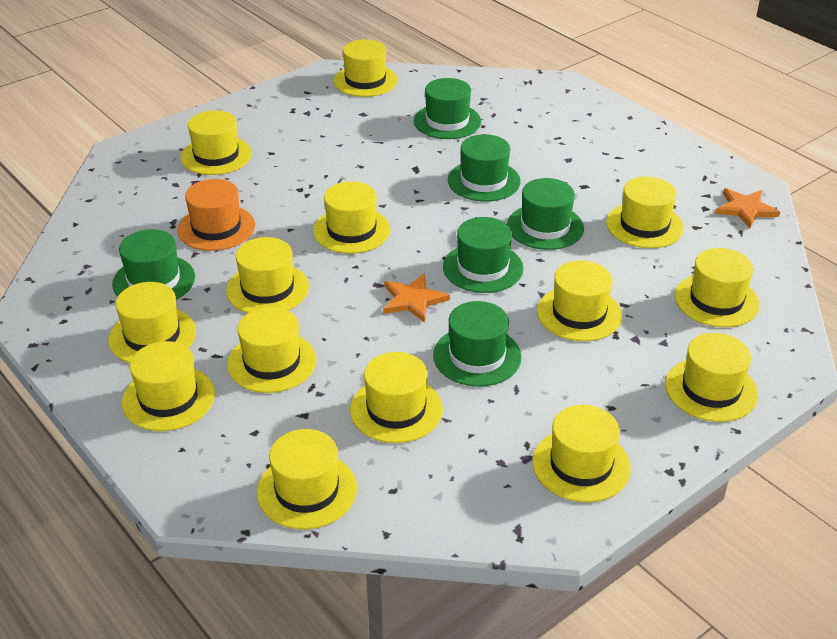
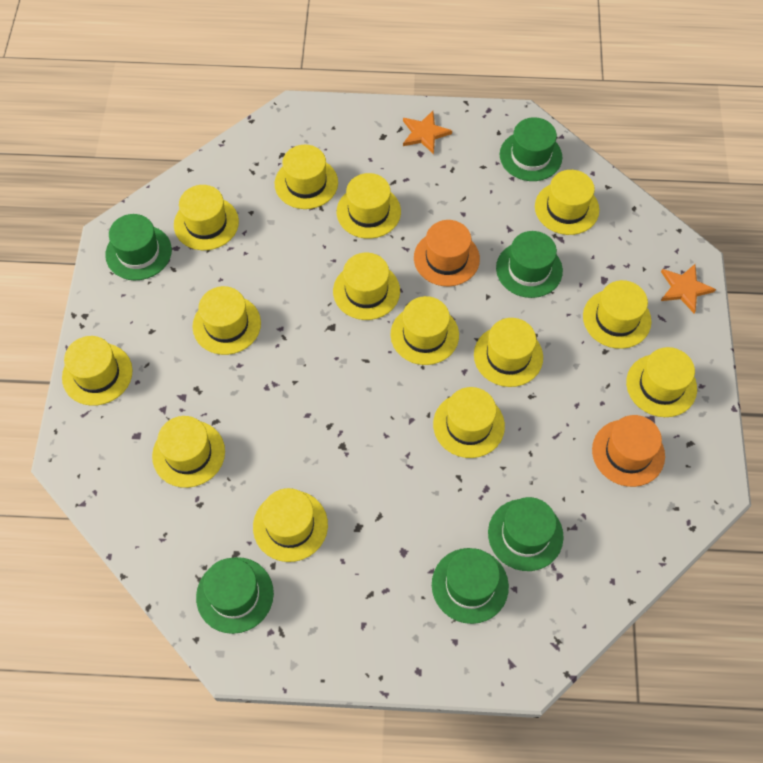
orange hat: 1 -> 2

